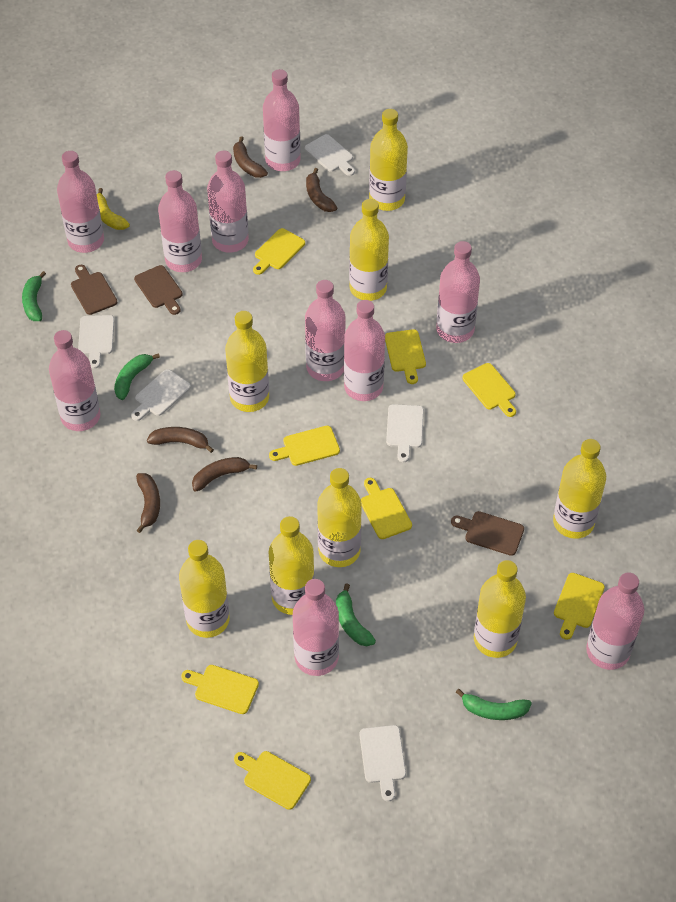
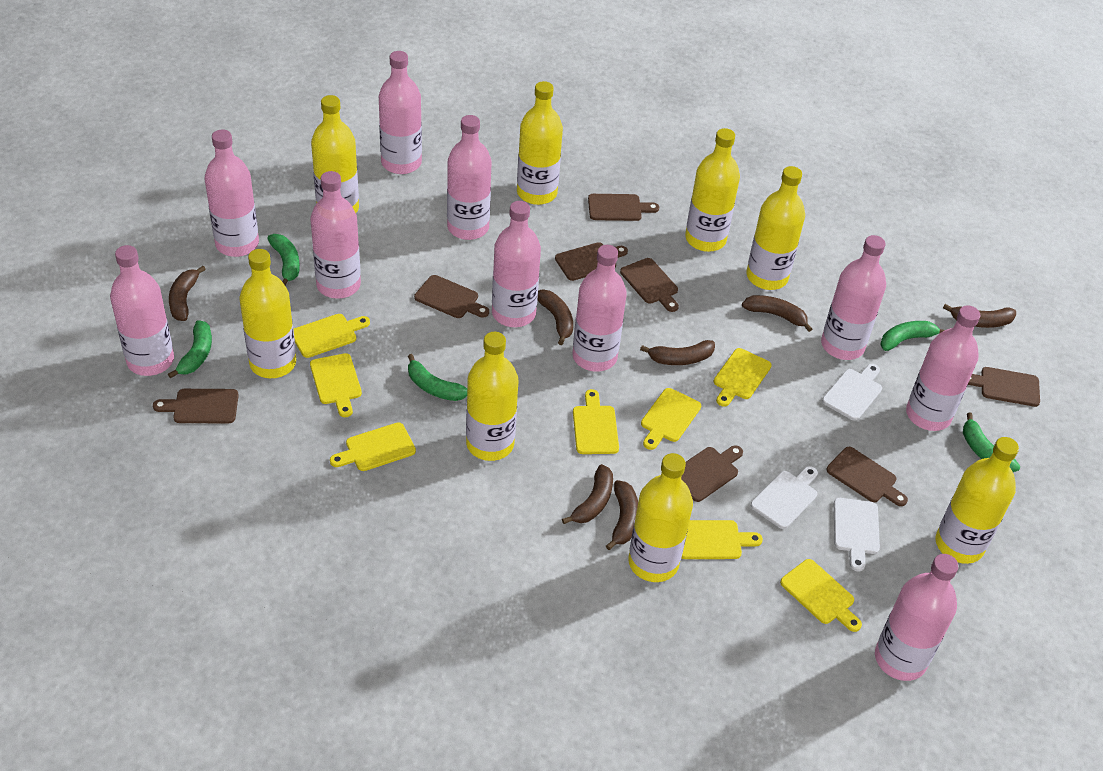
brown banana: 5 -> 7
brown cutting board: 3 -> 8
green banana: 4 -> 5
white cutting board: 5 -> 3
yellow banana: 1 -> 0

